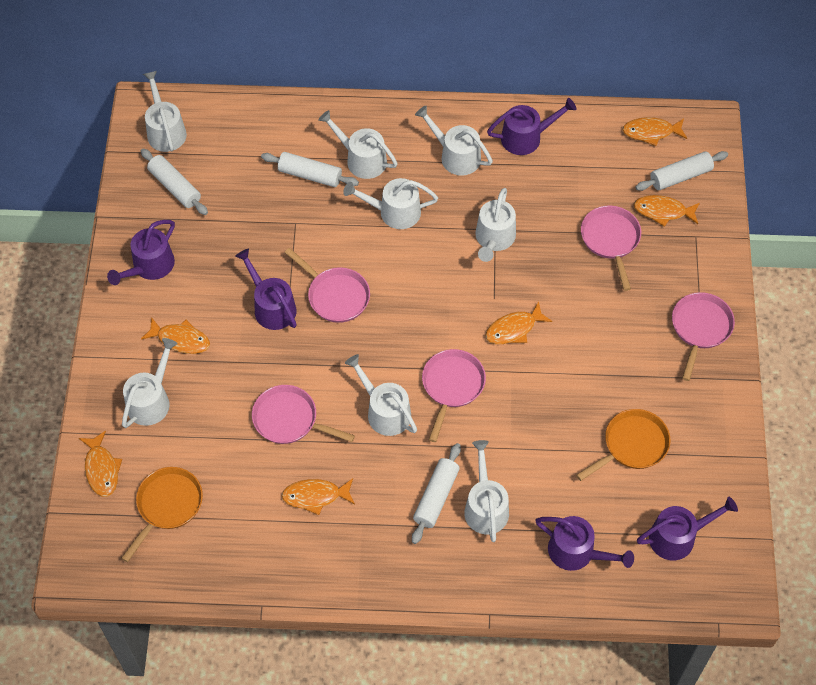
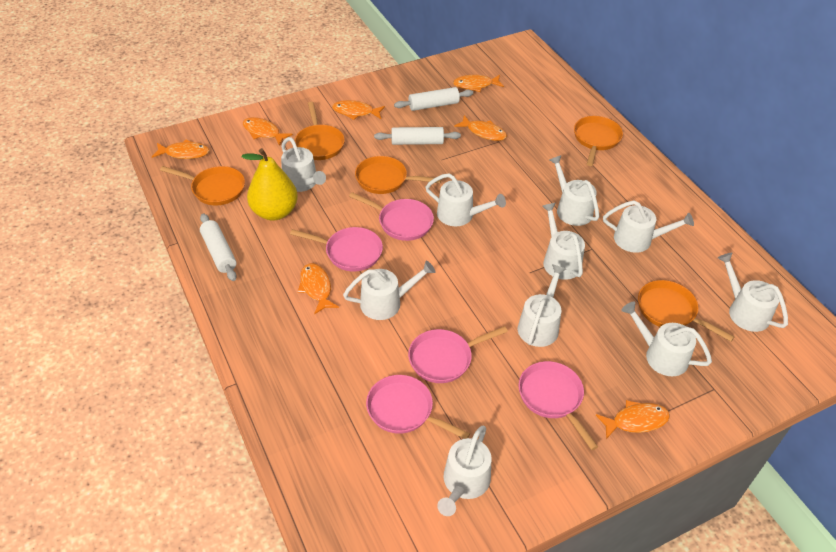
orange fish: 6 -> 7
orange pan: 2 -> 5
purple watering can: 5 -> 0
white rolling pin: 4 -> 3
white watering can: 8 -> 10
yellow pear: 0 -> 1

